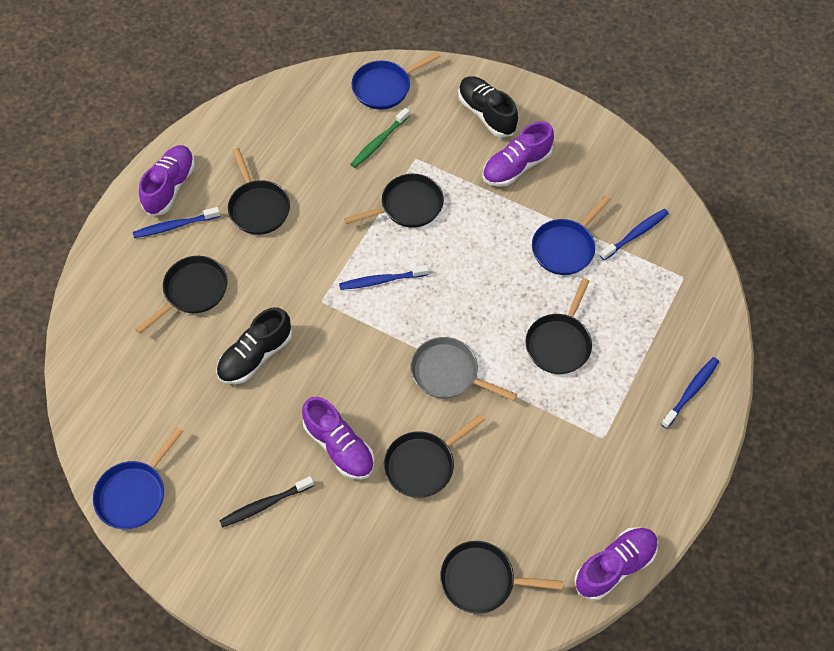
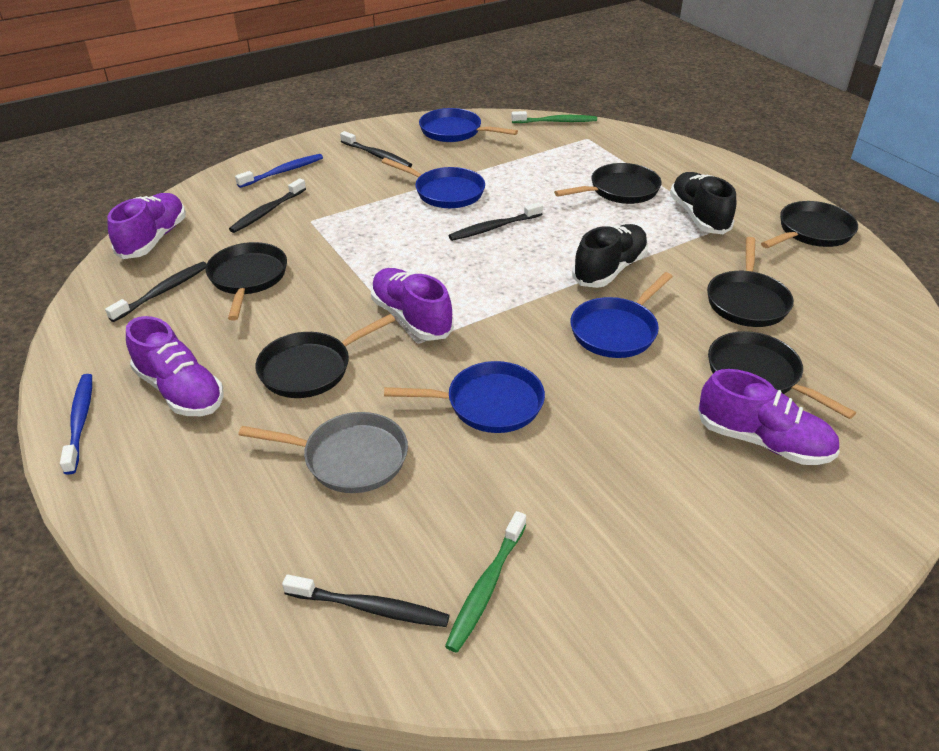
black toothbrush: 1 -> 5
blue pan: 3 -> 4
blue toothbrush: 4 -> 2
green toothbrush: 1 -> 2

